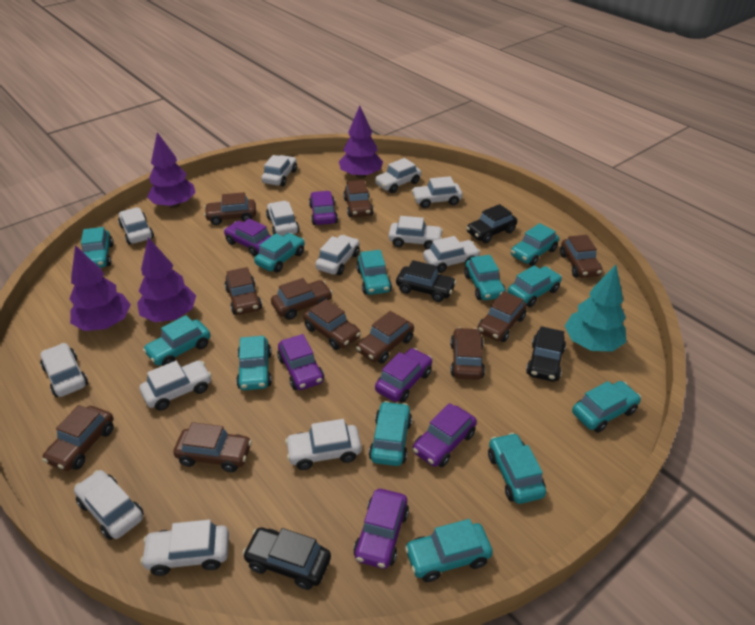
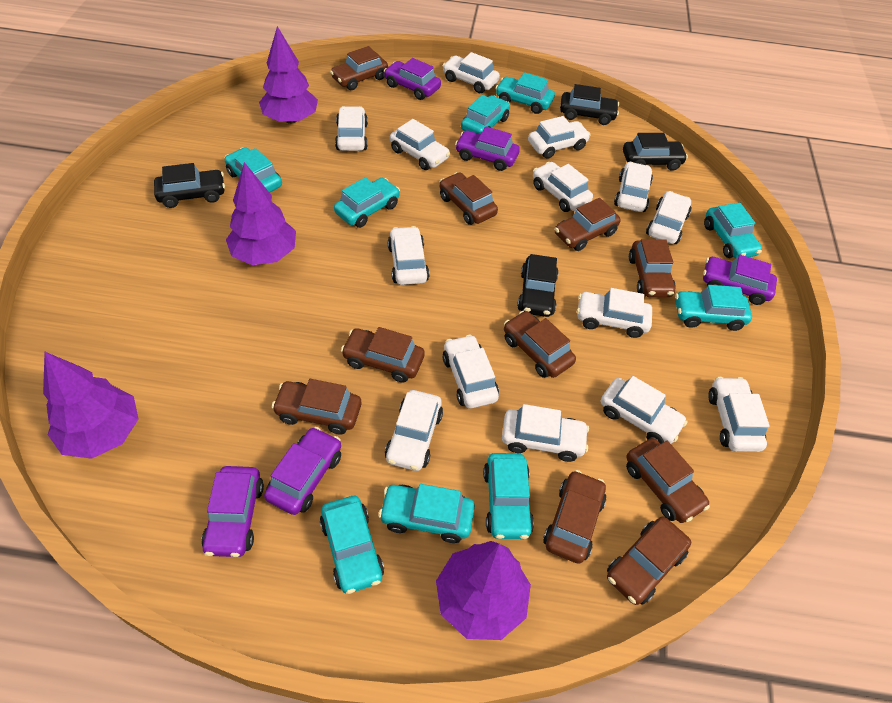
brown car: 11 -> 10
purple car: 6 -> 5
turquoise car: 12 -> 9
turquoise tree: 1 -> 0
white car: 13 -> 14

